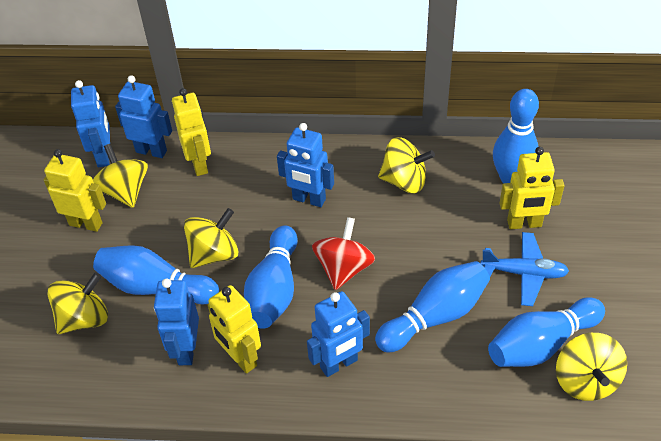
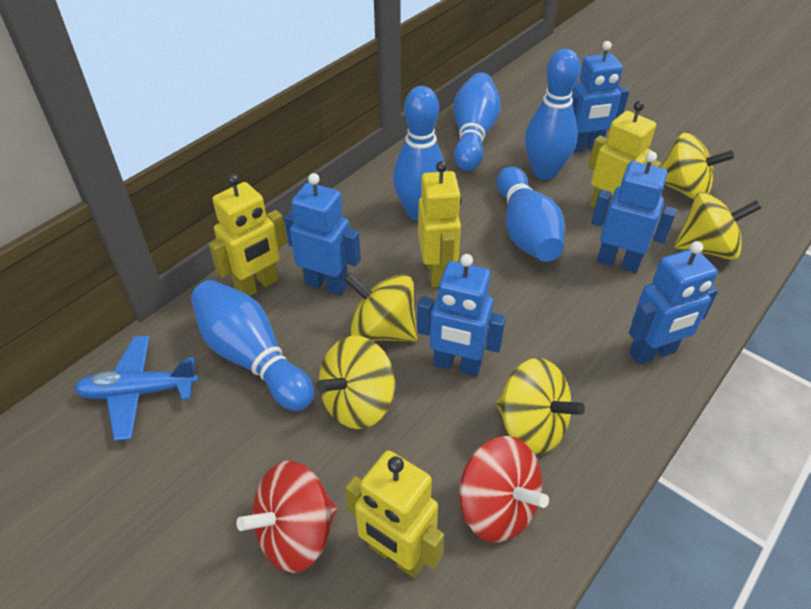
red spinning top: 1 -> 2

